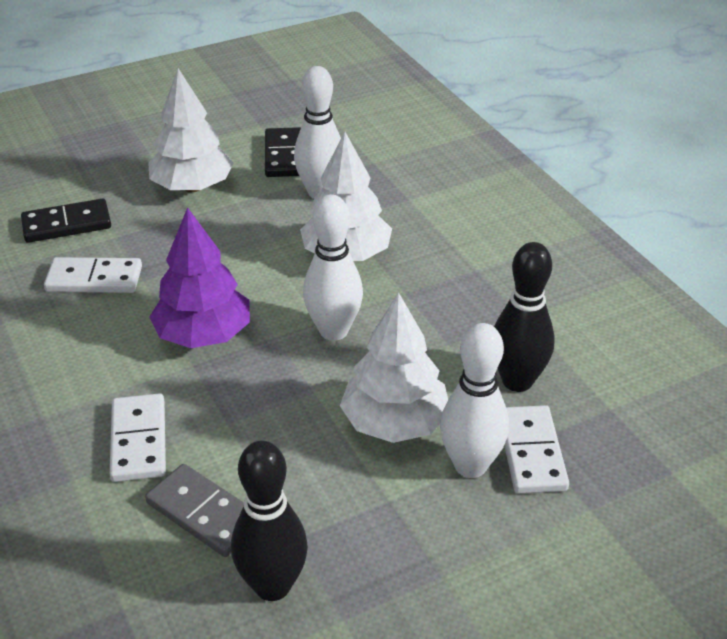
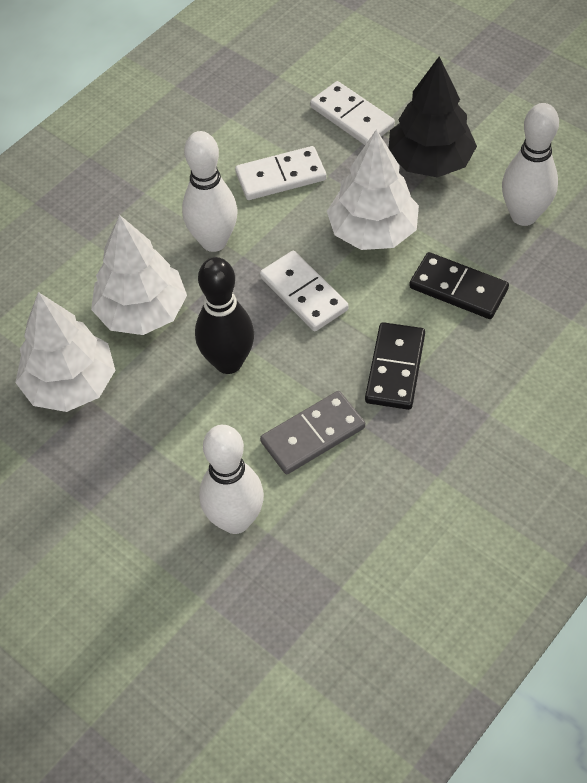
black bowling pin: 2 -> 1
black tree: 0 -> 1
purple tree: 1 -> 0

